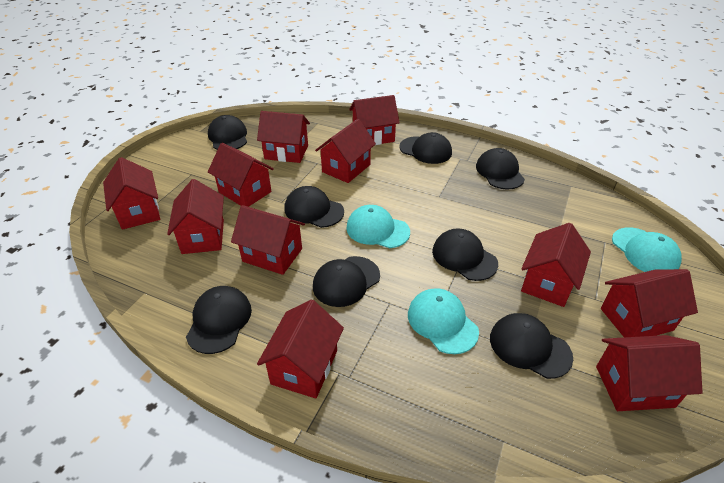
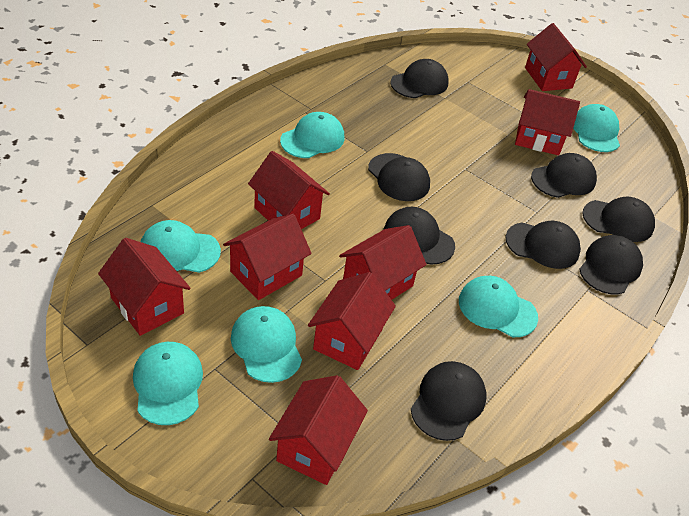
red house: 11 -> 8
turquoise cap: 3 -> 6

